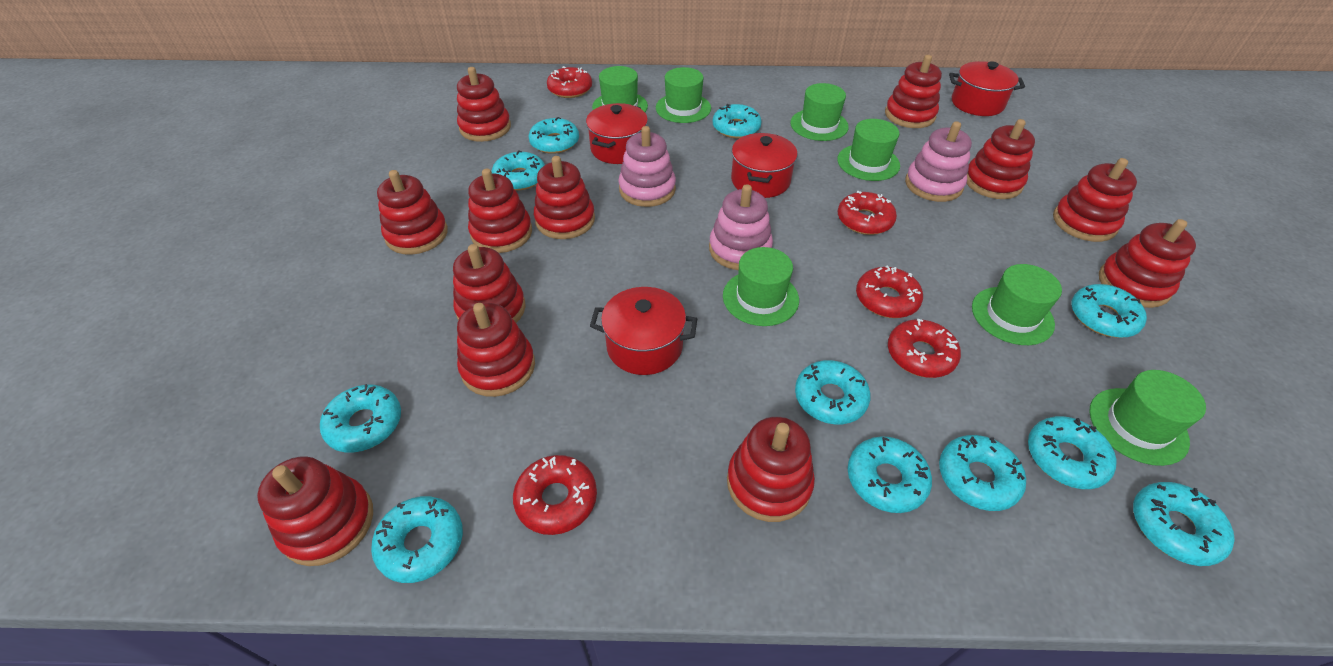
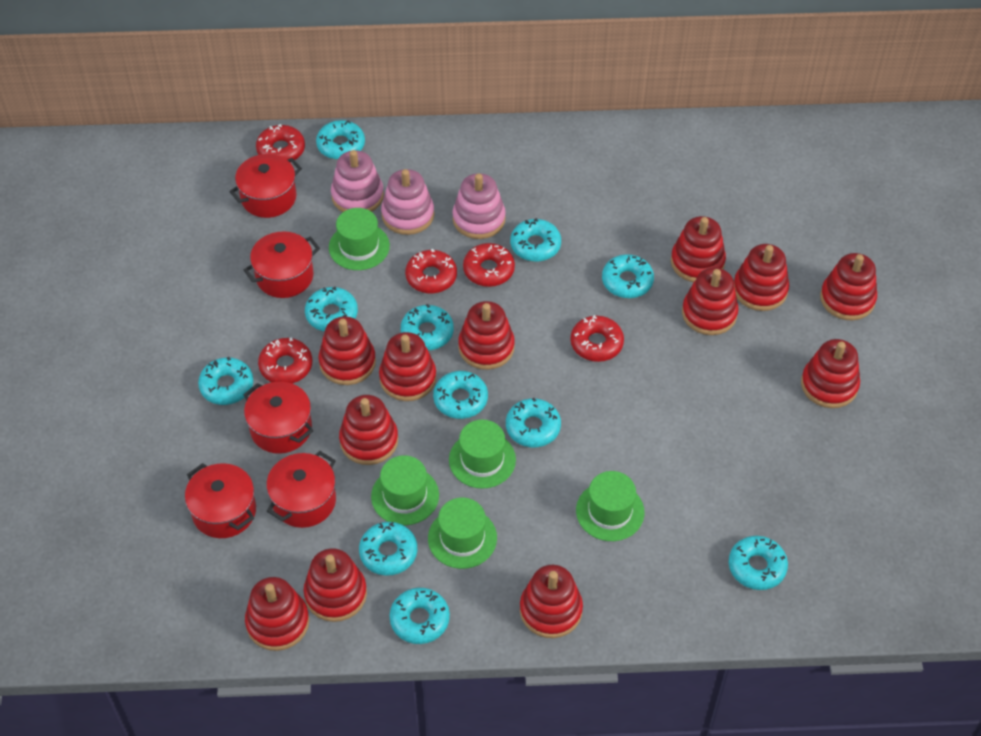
green hat: 7 -> 5
red pot: 4 -> 5

